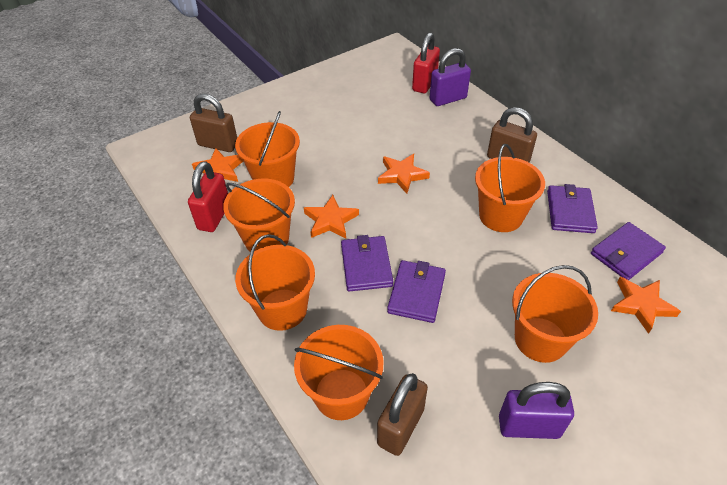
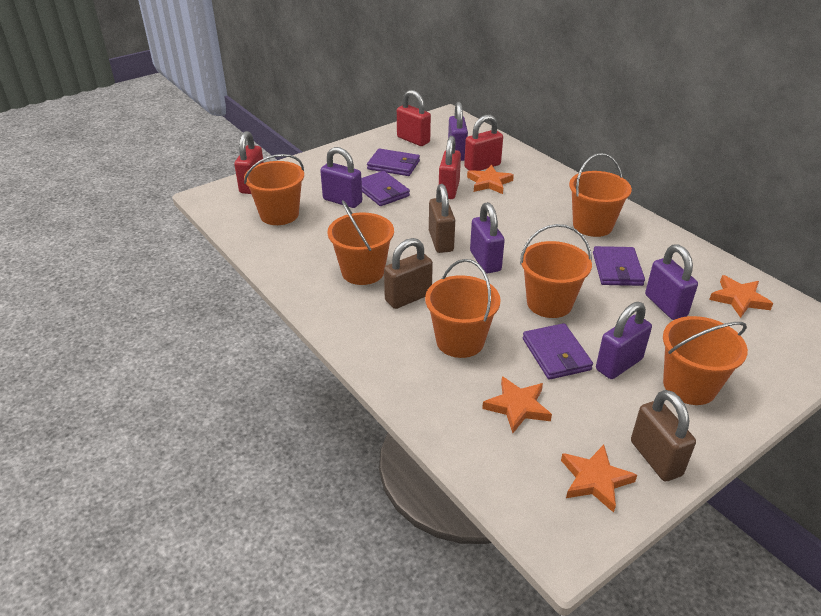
purple padlock: 2 -> 5
red padlock: 2 -> 4

